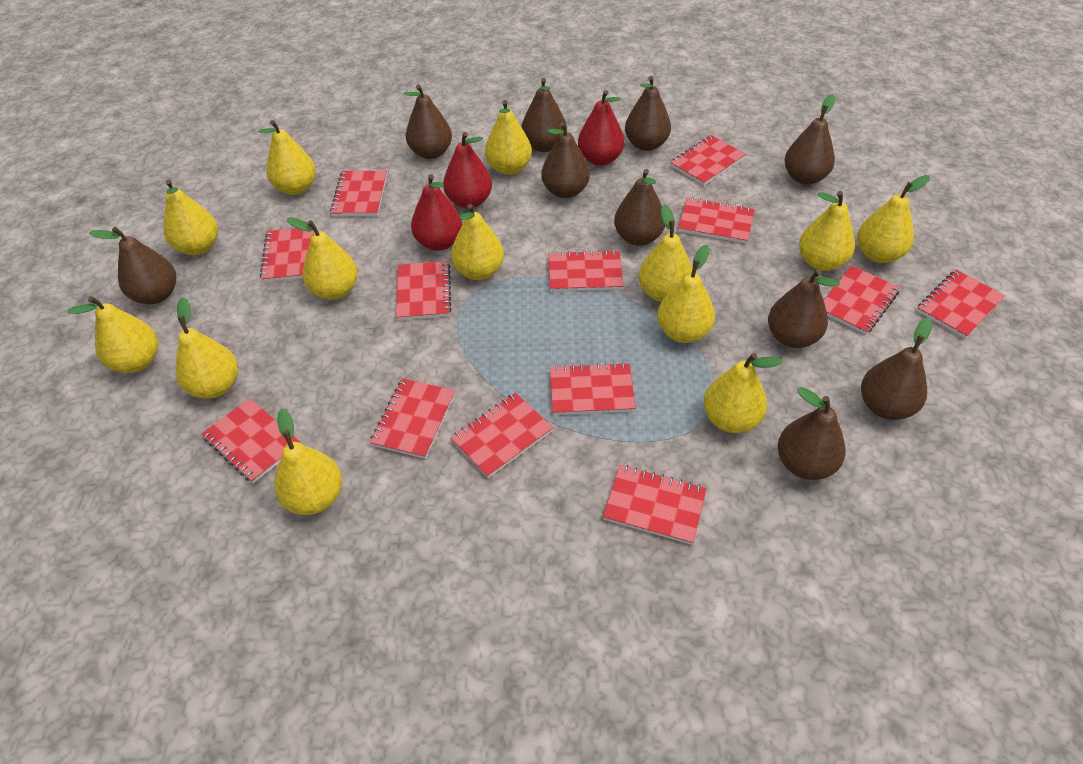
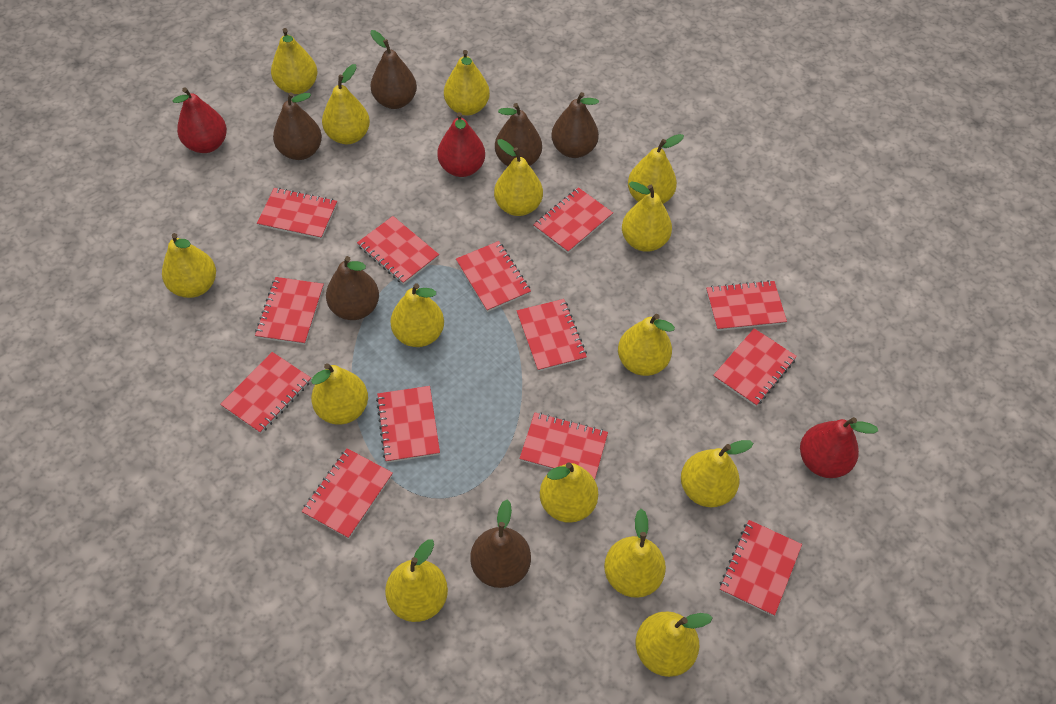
brown pear: 10 -> 6
yellow pear: 13 -> 15

